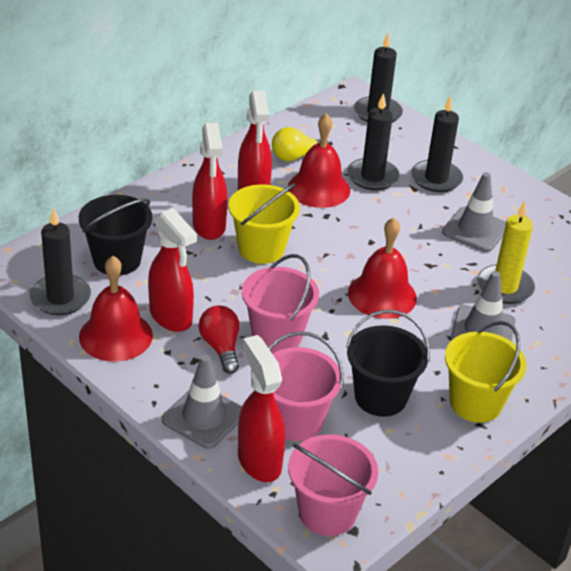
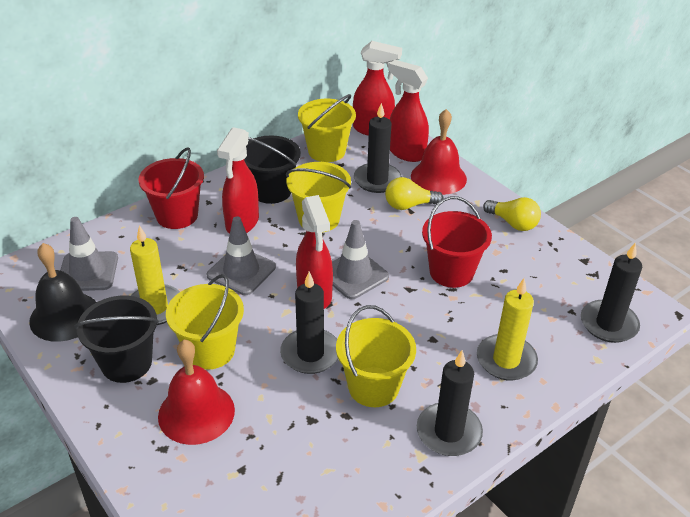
black bell: 0 -> 1
pink bucket: 3 -> 0
red bell: 3 -> 2
red bucket: 0 -> 2
red light bulb: 1 -> 0
yellow bucket: 2 -> 4
yellow candle: 1 -> 2
yellow light bulb: 1 -> 2

